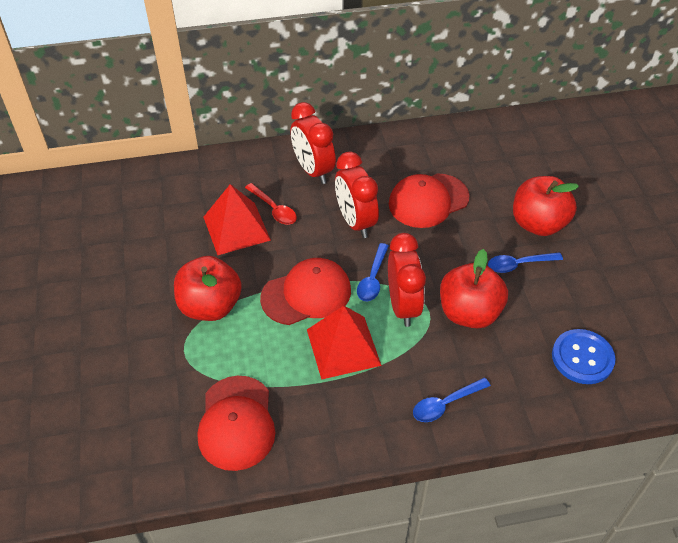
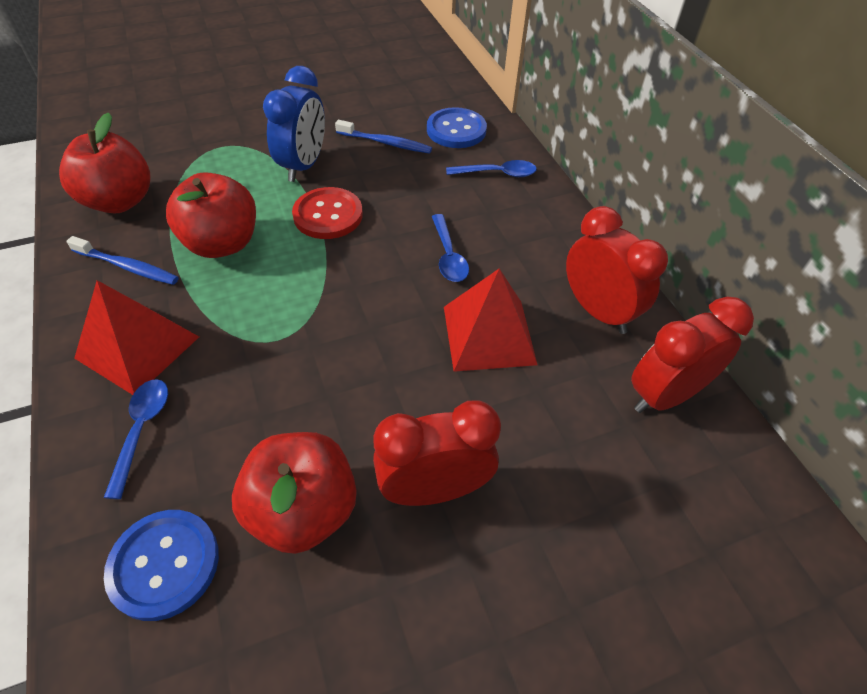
blue button: 1 -> 2
blue clock: 0 -> 1
blue toothbrush: 0 -> 2
red button: 0 -> 1
red cap: 3 -> 0
red spoon: 1 -> 0

